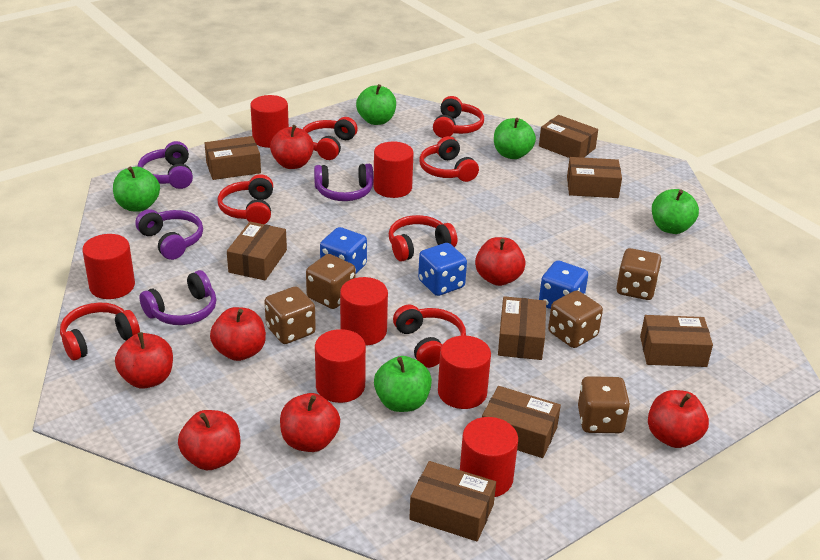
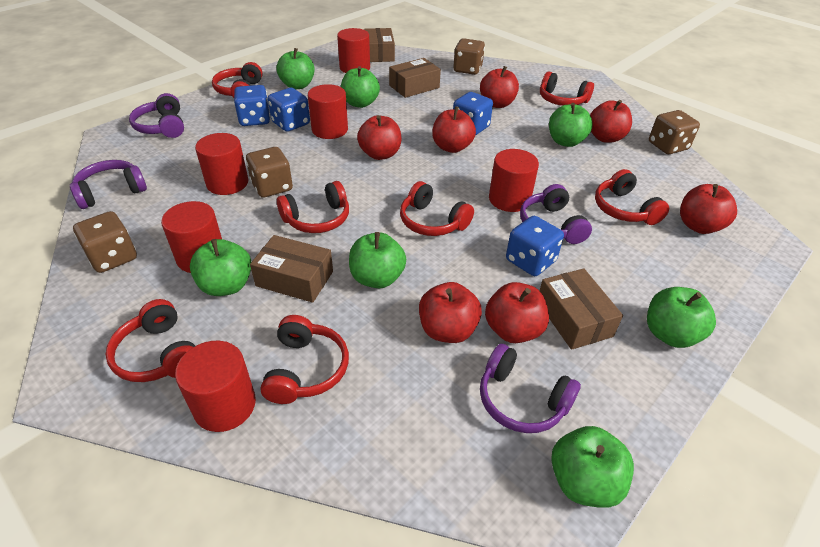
blue dice: 3 -> 4
brown box: 8 -> 4
brown dice: 5 -> 4
green apple: 5 -> 7
red cylinder: 7 -> 6

